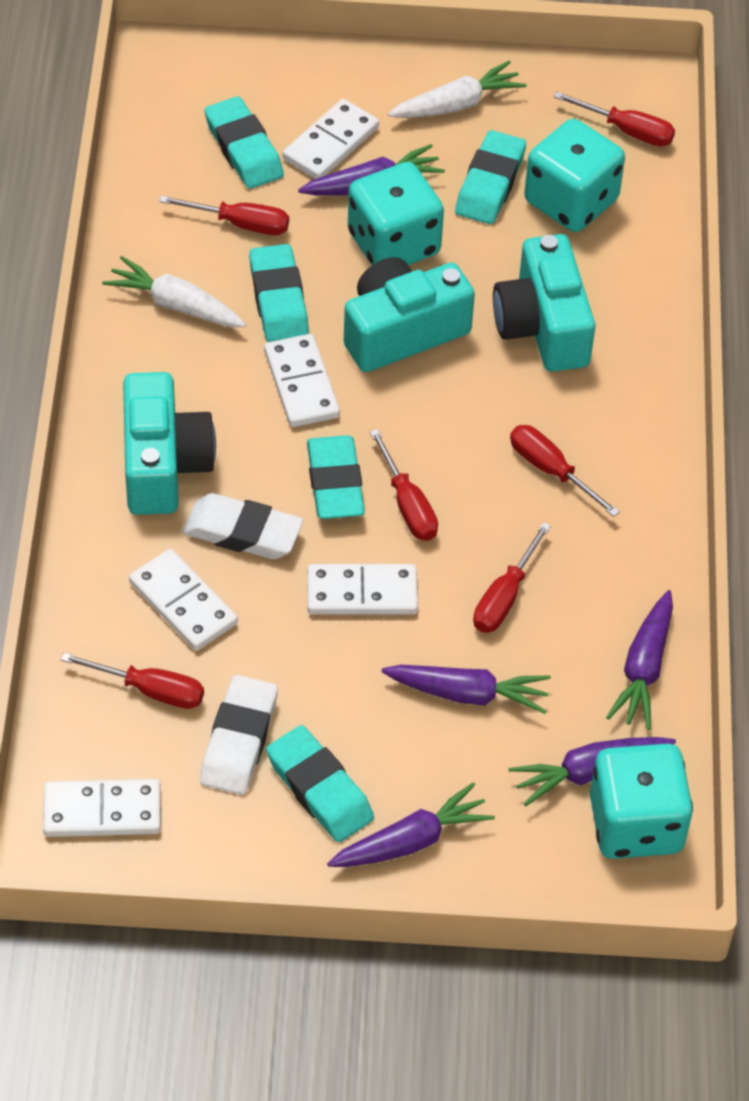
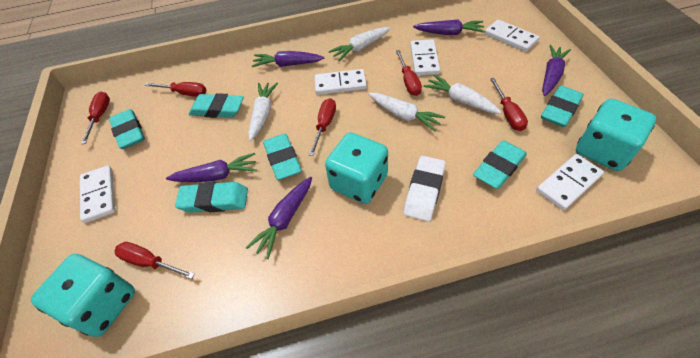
turquoise camera: 3 -> 0
turquoise eraser: 5 -> 6
white carrot: 2 -> 4
white eraser: 2 -> 1

